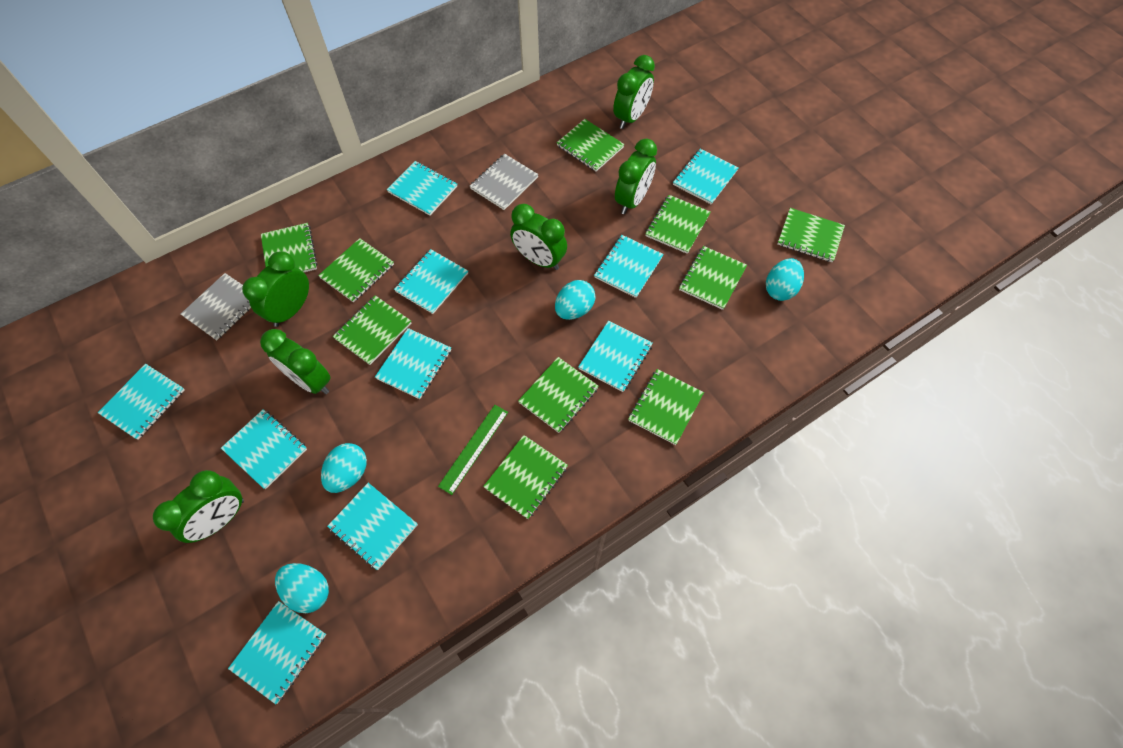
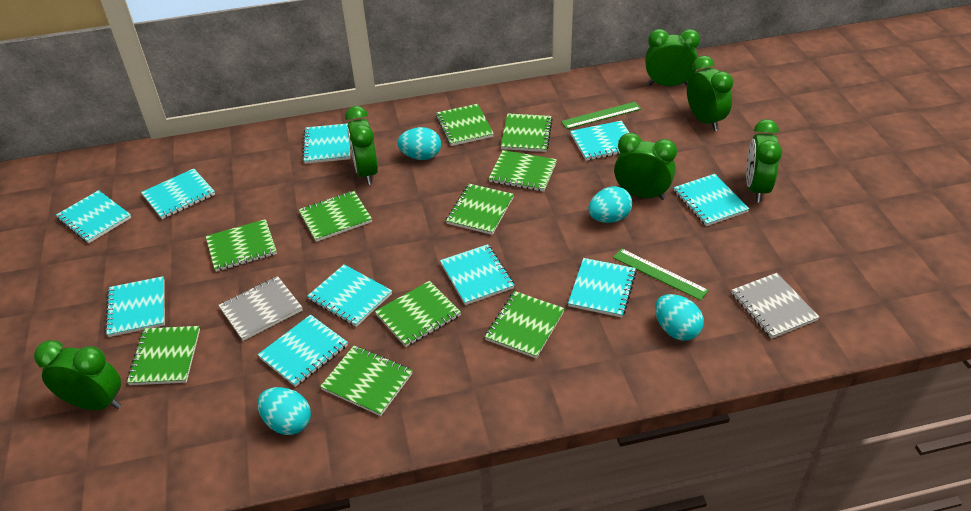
green ruler: 1 -> 2

